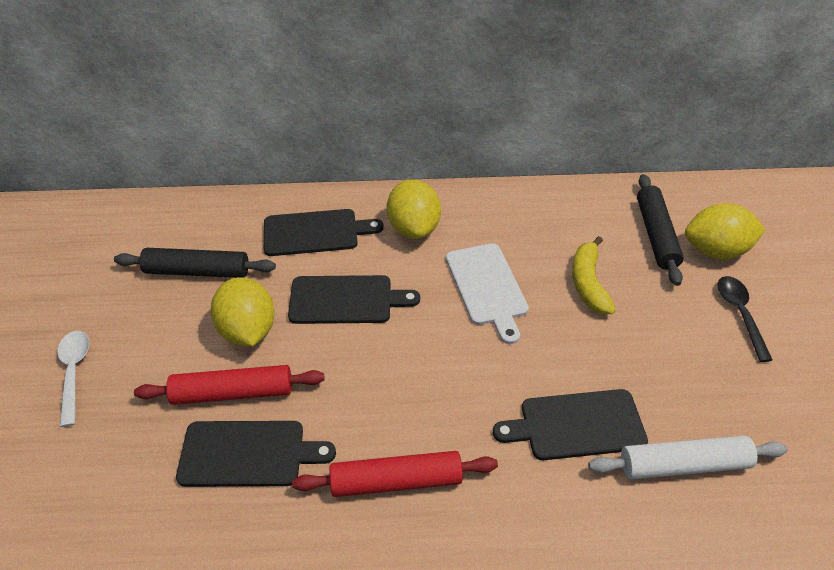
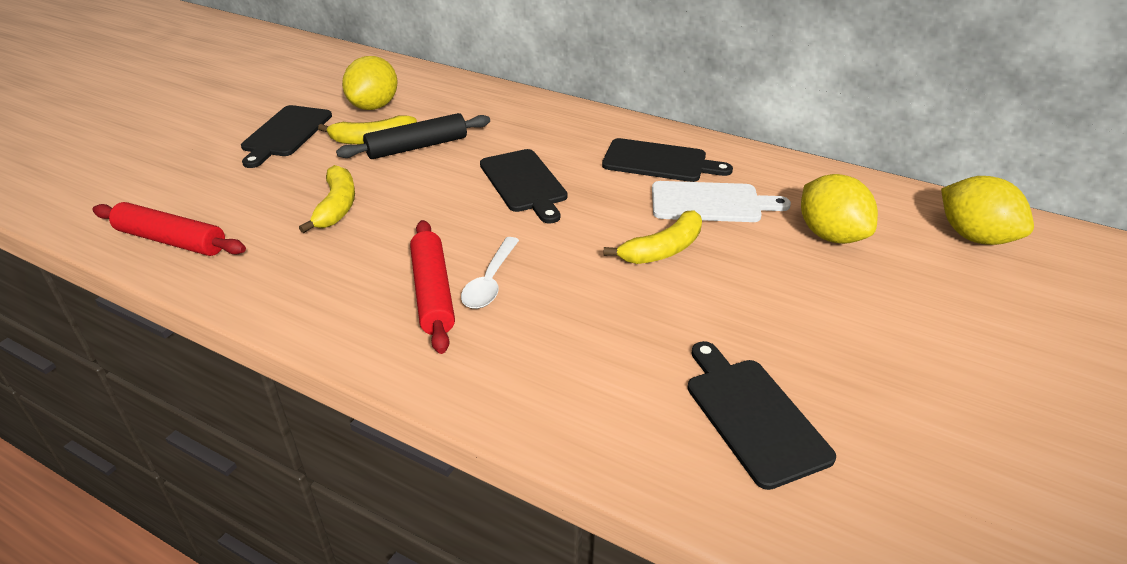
black rolling pin: 2 -> 1
black spoon: 1 -> 0
white rolling pin: 1 -> 0
yellow banana: 1 -> 3

